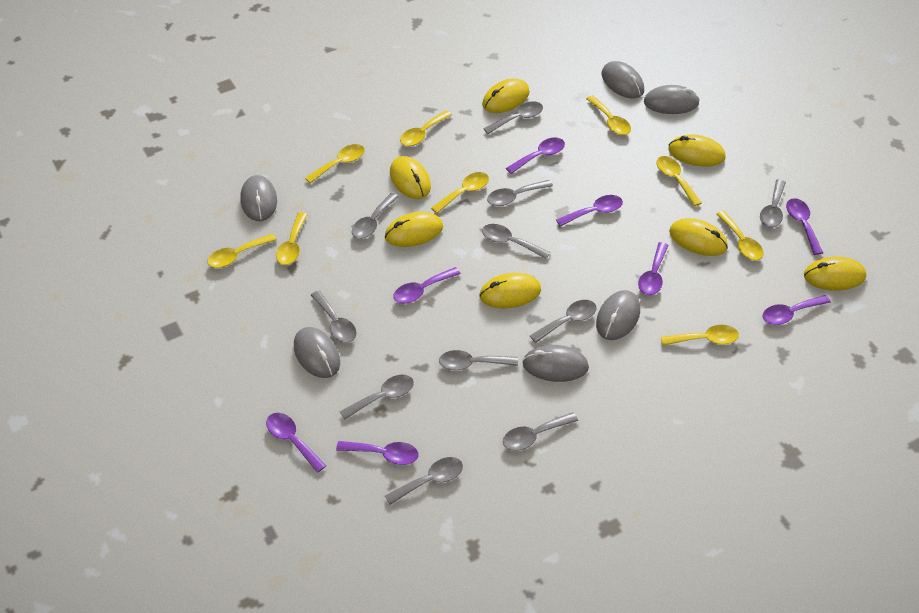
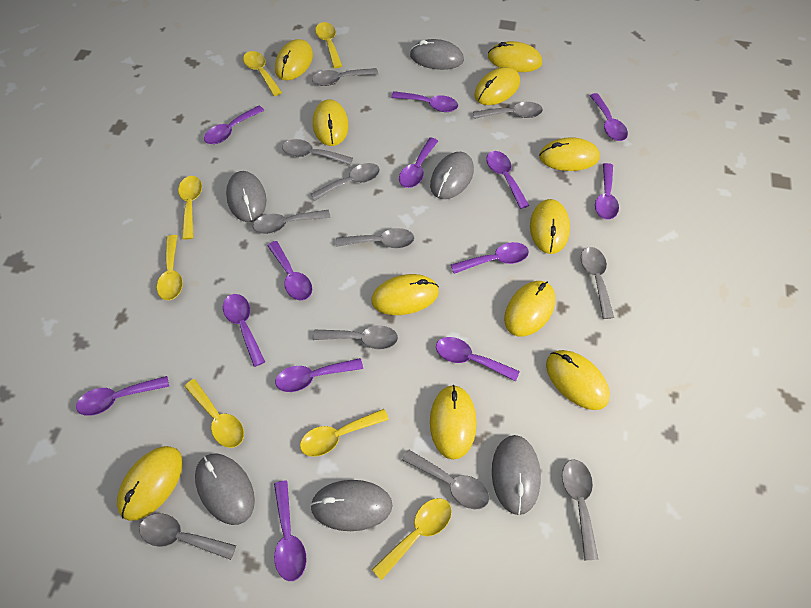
purple spoon: 8 -> 13
yellow mouse: 7 -> 11
yellow spoon: 9 -> 7

